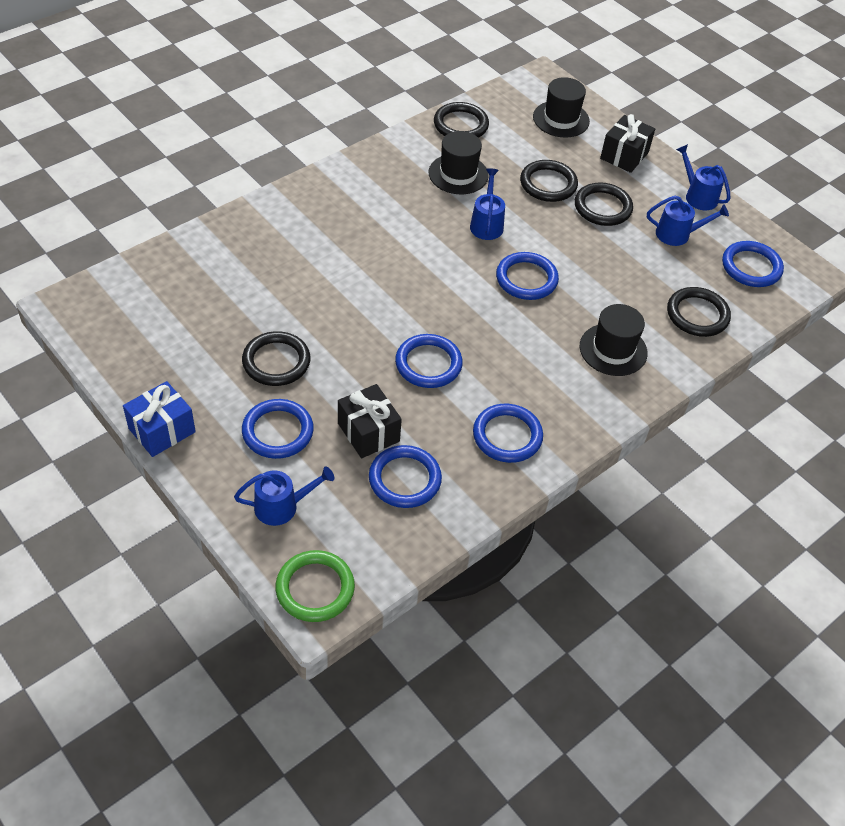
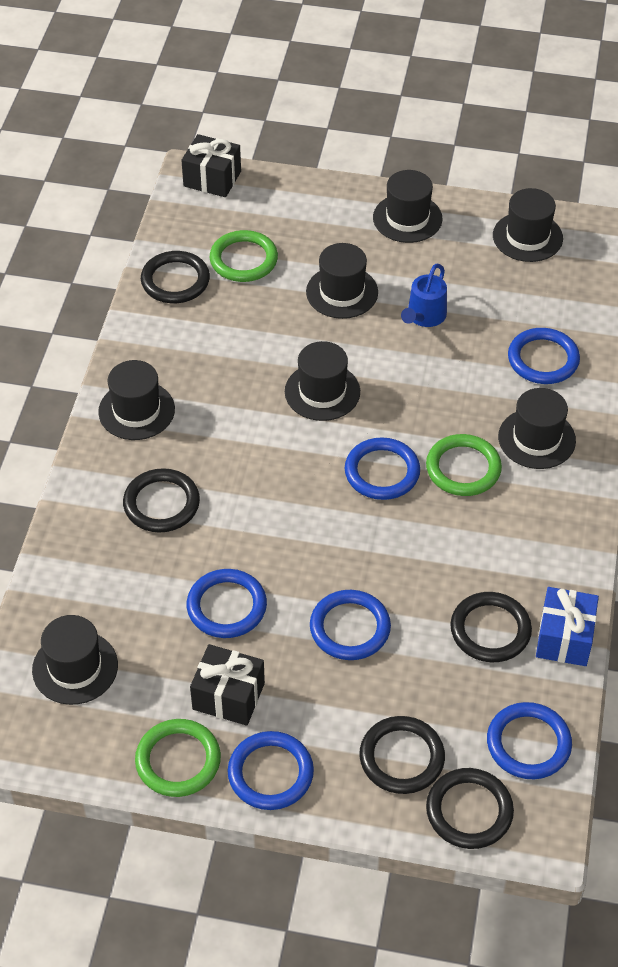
black hat: 3 -> 7
blue watering can: 4 -> 1
green ring: 1 -> 3

